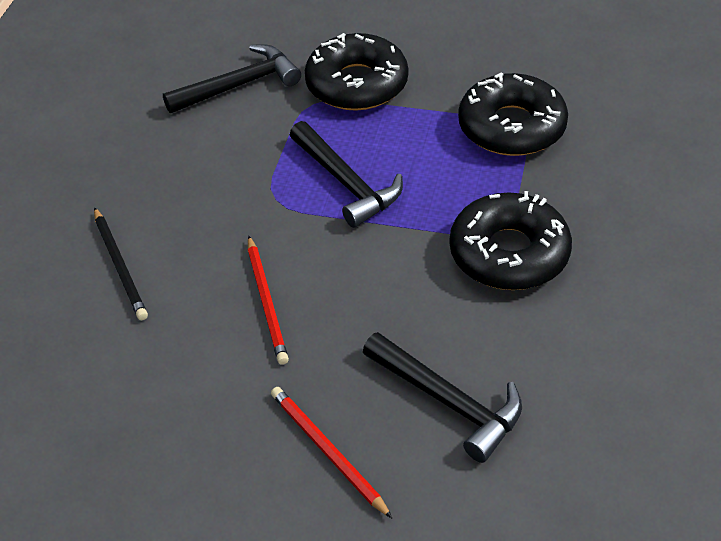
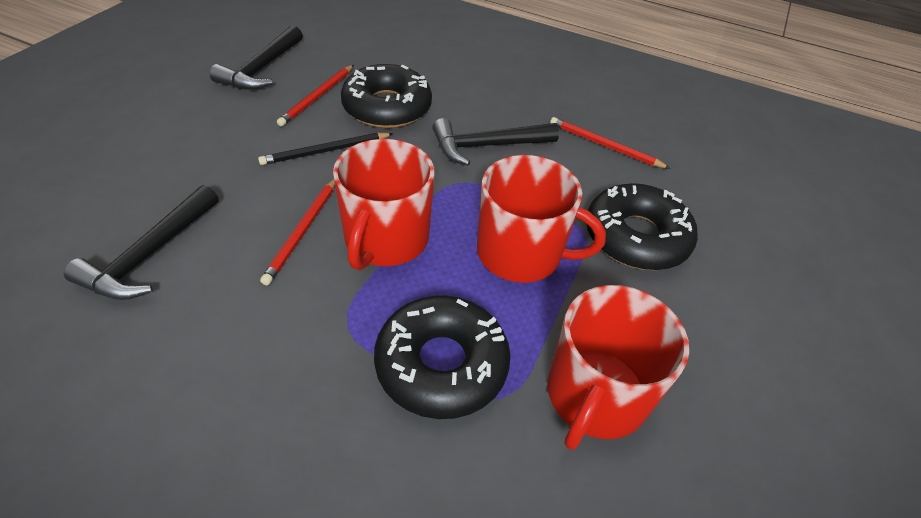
red mug: 0 -> 3
red pencil: 2 -> 3

